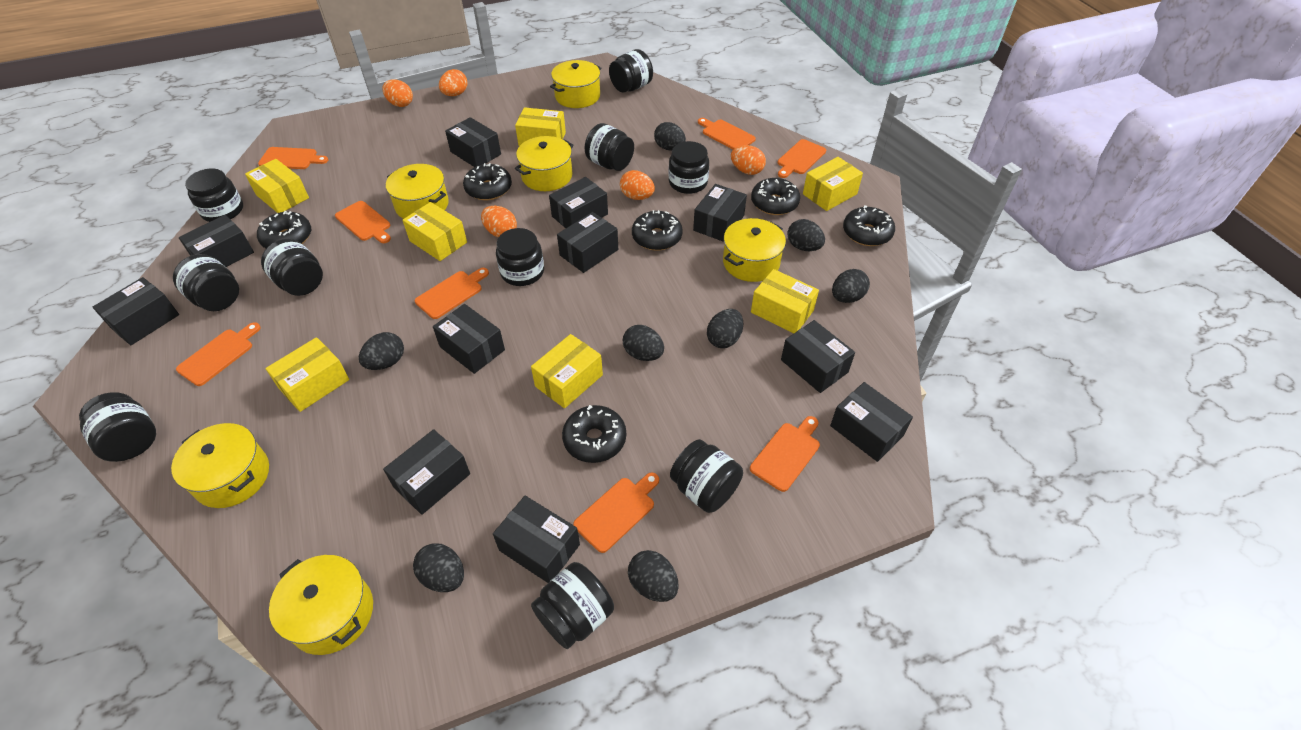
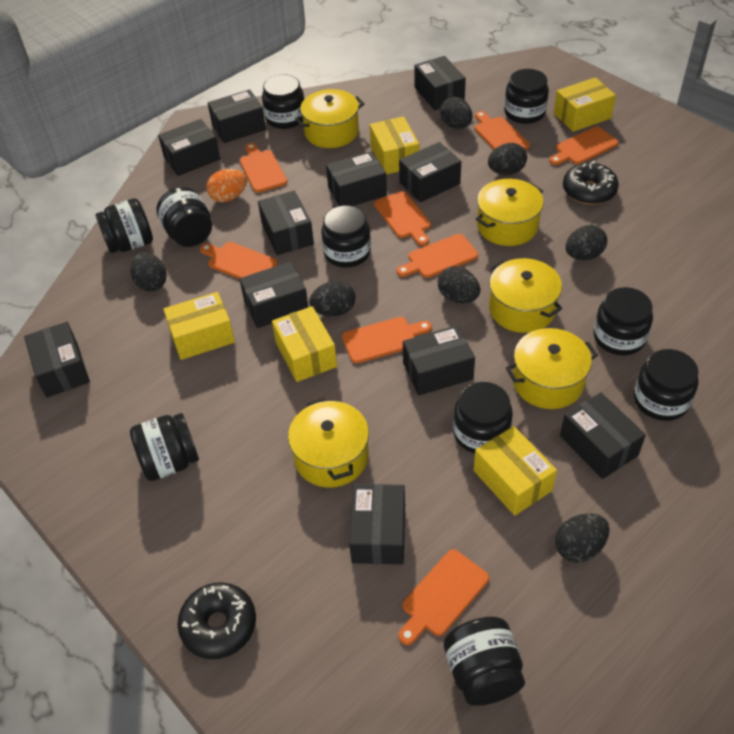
black donut: 6 -> 2
black egg: 8 -> 7
orange egg: 5 -> 1
yellow box: 7 -> 5
yellow pot: 6 -> 5

